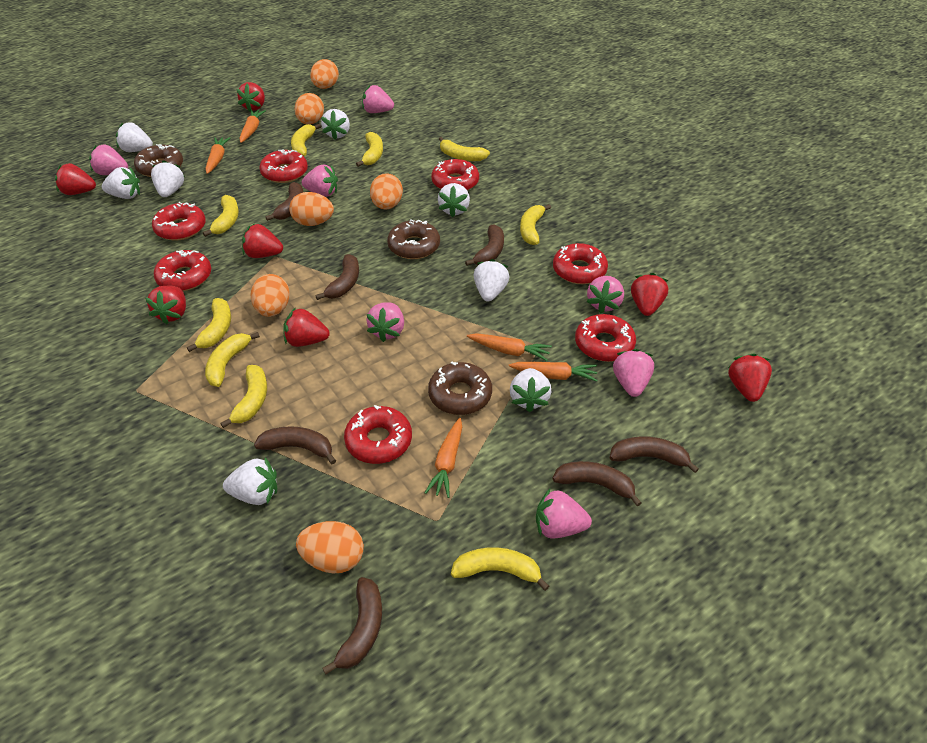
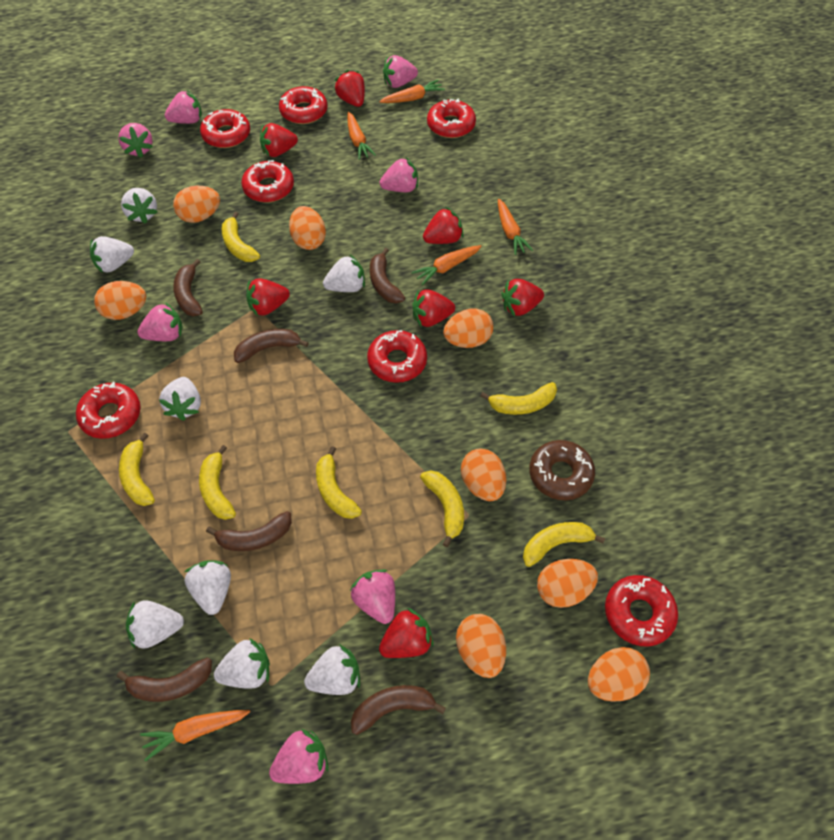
brown banana: 7 -> 6
brown donut: 3 -> 1
orange egg: 6 -> 8
yellow banana: 9 -> 7

